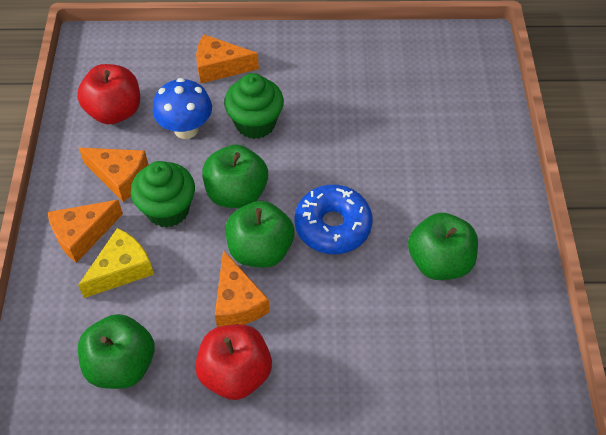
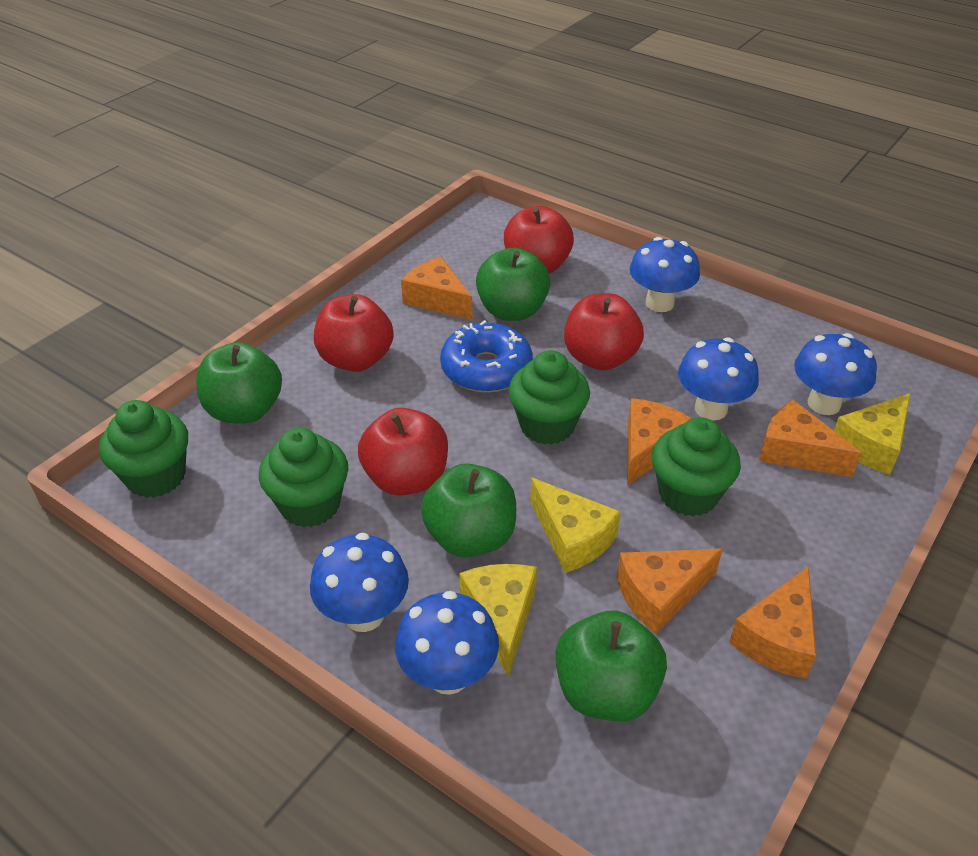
blue mushroom: 1 -> 5
green cupcake: 2 -> 4
orange cheese: 4 -> 5
red apple: 2 -> 4
yellow cheese: 1 -> 3

